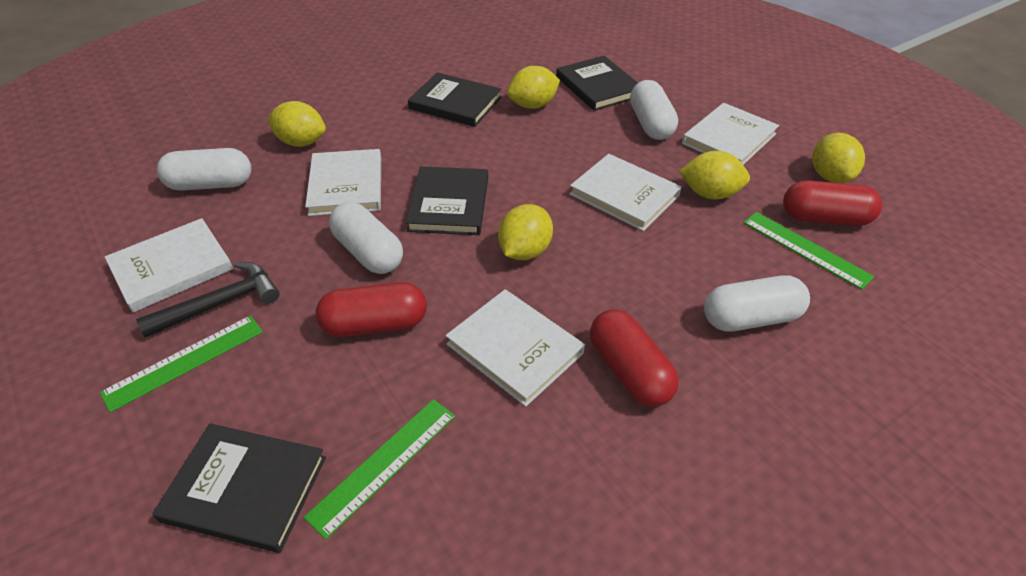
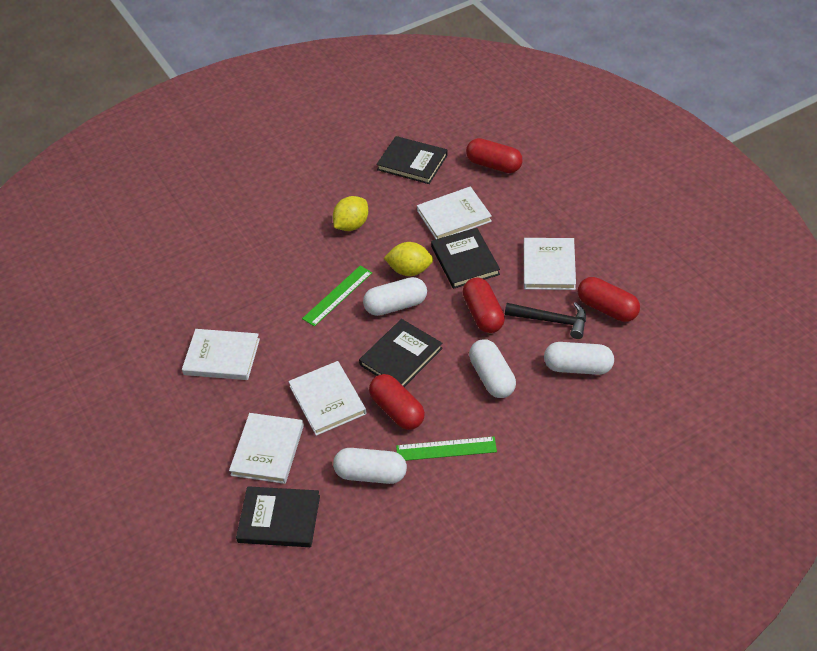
green ruler: 3 -> 2
red capsule: 3 -> 4
yellow lemon: 5 -> 2

